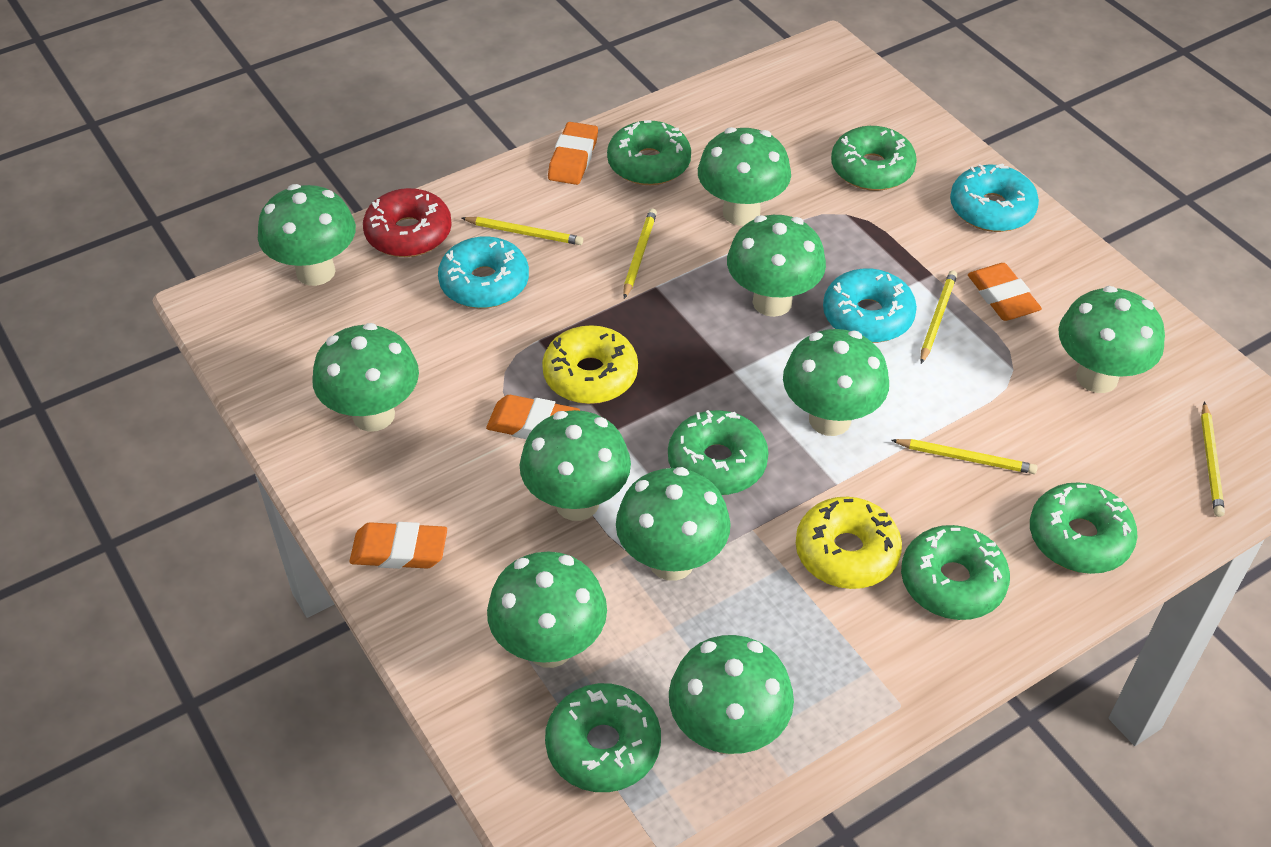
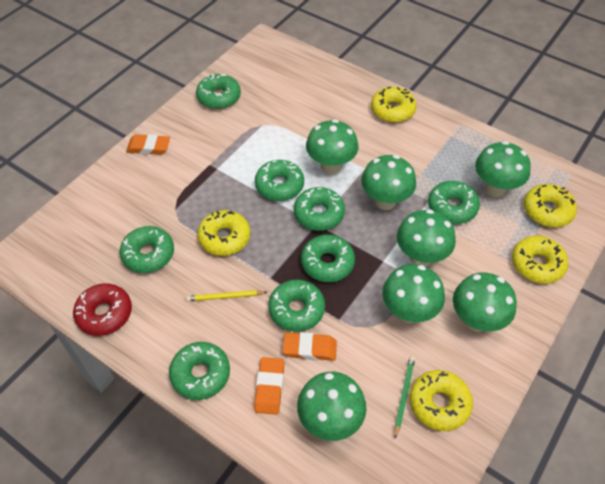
green donut: 6 -> 8
green mushroom: 10 -> 7
green pencil: 0 -> 1
orange eraser: 4 -> 3
turquoise donut: 3 -> 0
yellow donut: 2 -> 5
yellow pencil: 5 -> 1

